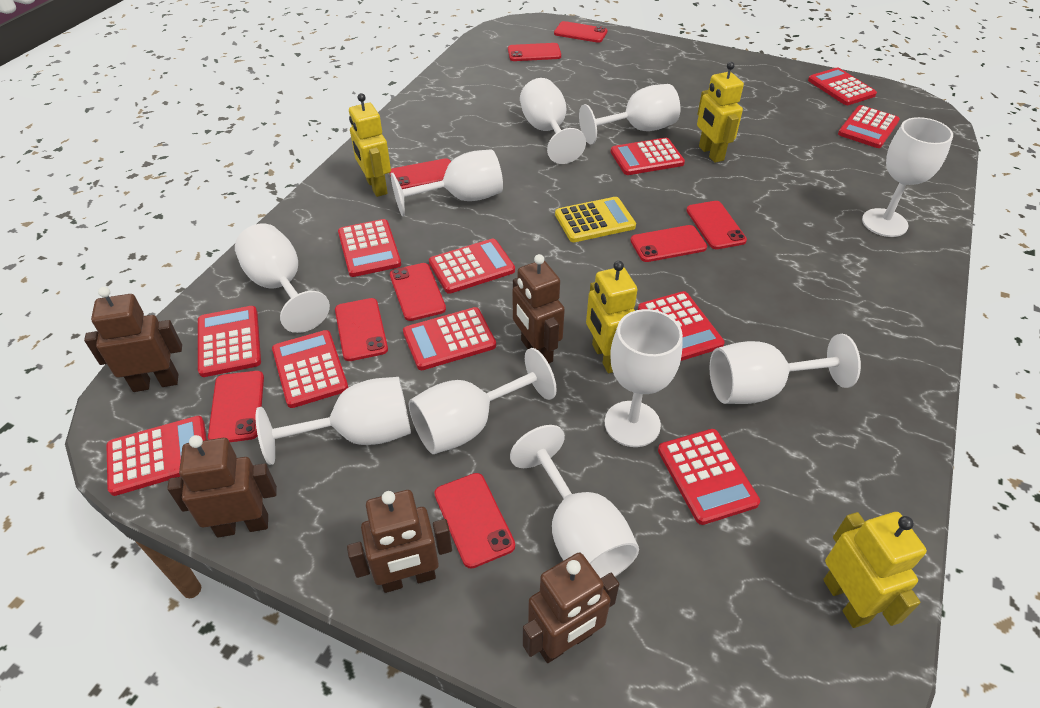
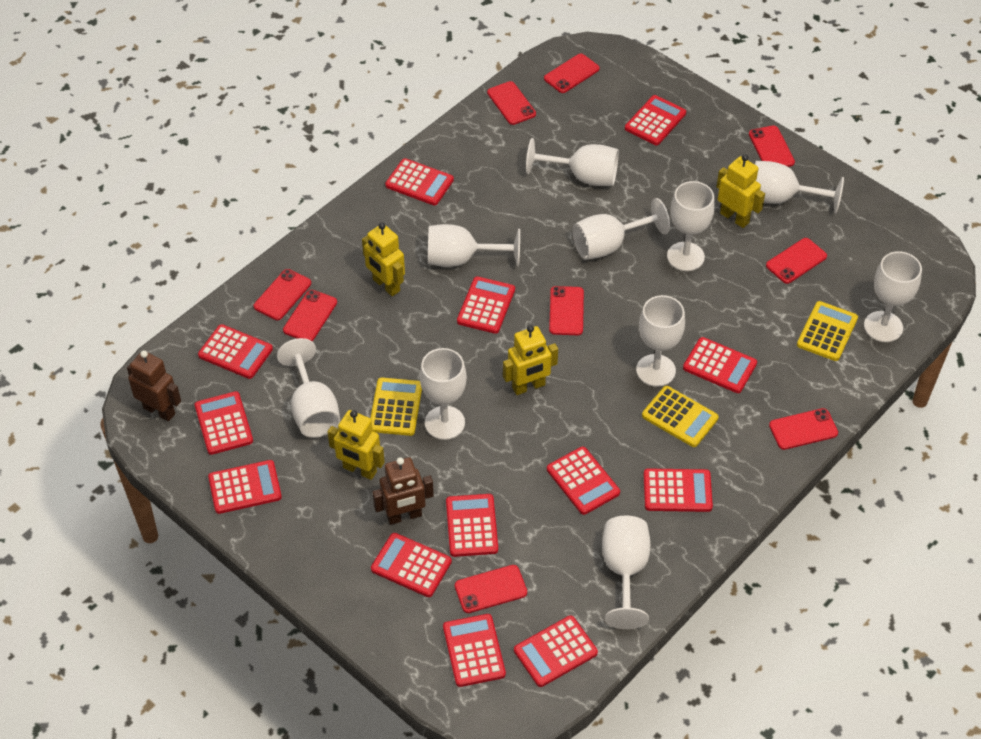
brown robot: 5 -> 2
red calculator: 11 -> 13
yellow calculator: 1 -> 3

